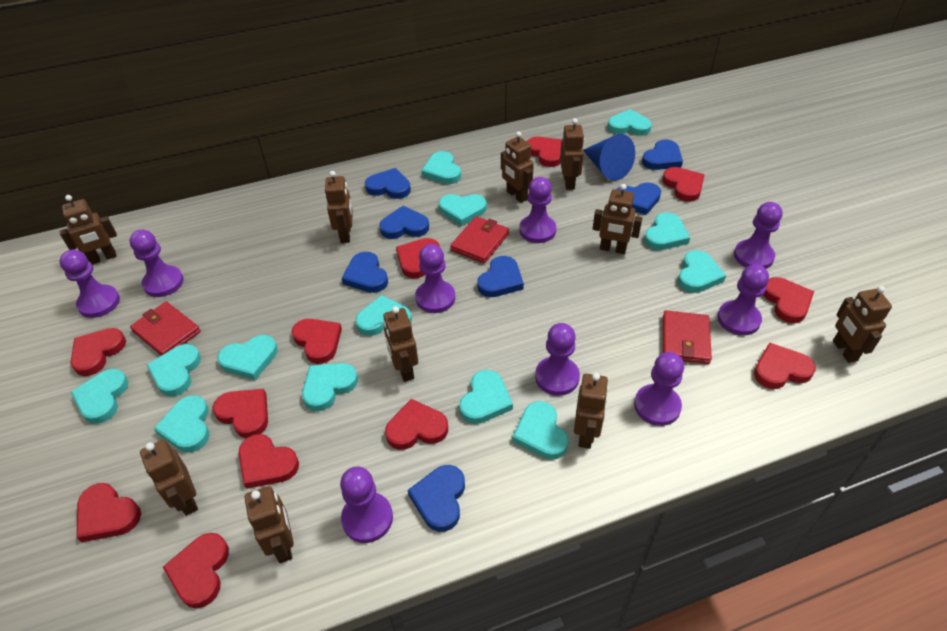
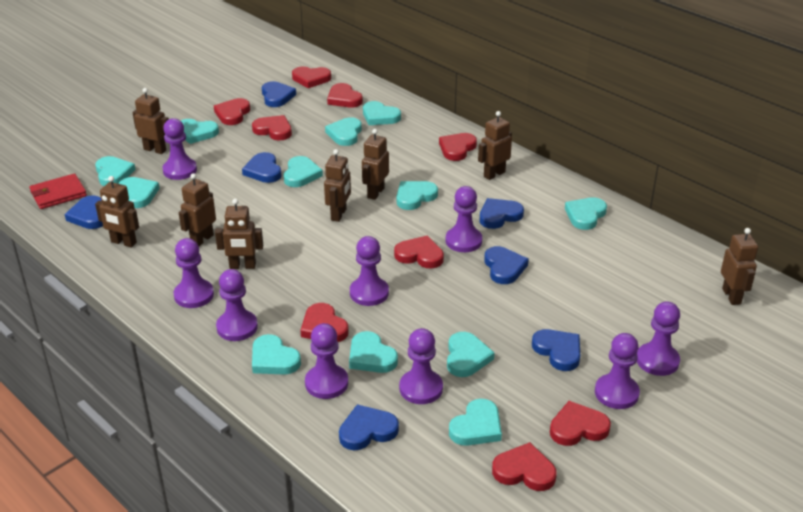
blue cone: 1 -> 0
brown robot: 10 -> 8
red heart: 12 -> 9
red wallet: 3 -> 1
turquoise heart: 13 -> 12

